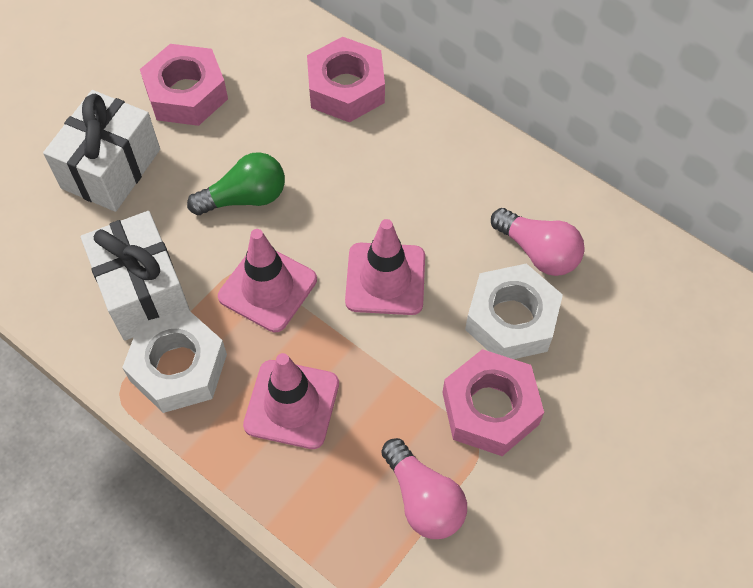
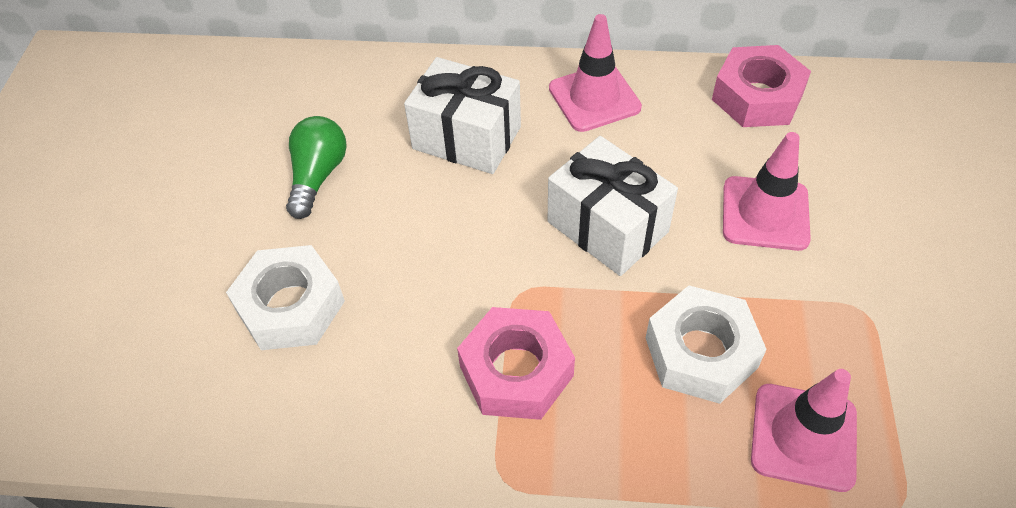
pink light bulb: 2 -> 0
pink nut: 3 -> 2

